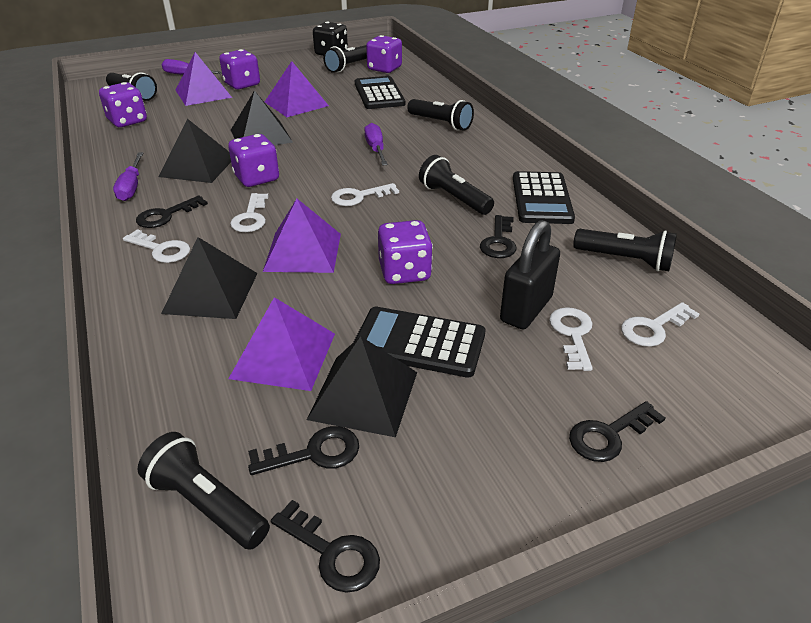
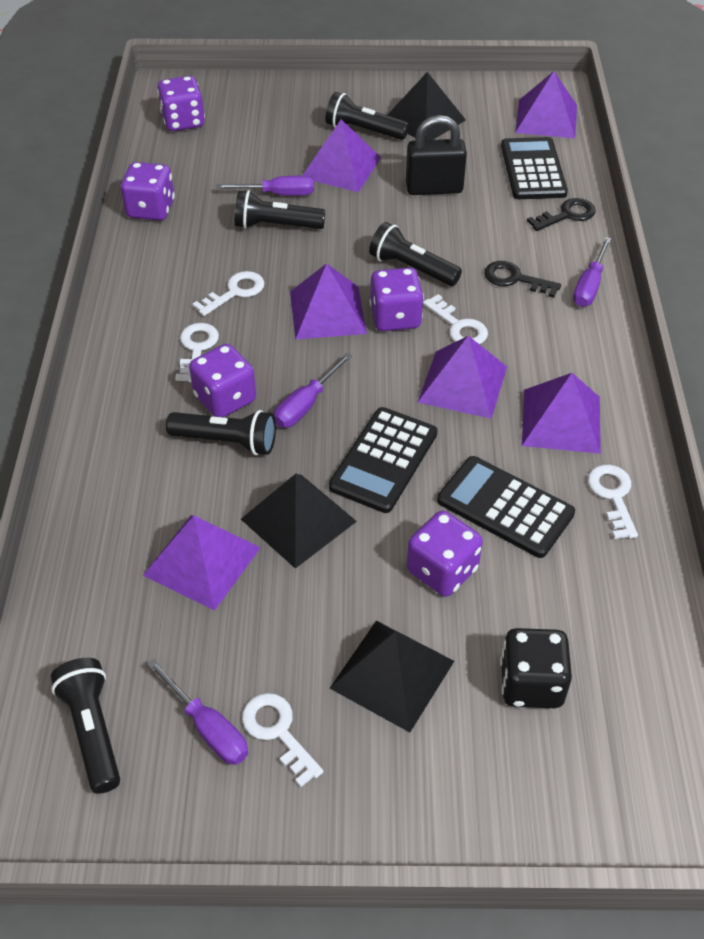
black flashlight: 6 -> 5
black key: 5 -> 2
black pyramid: 4 -> 3
purple pyramid: 4 -> 6
purple screwdriver: 3 -> 4

